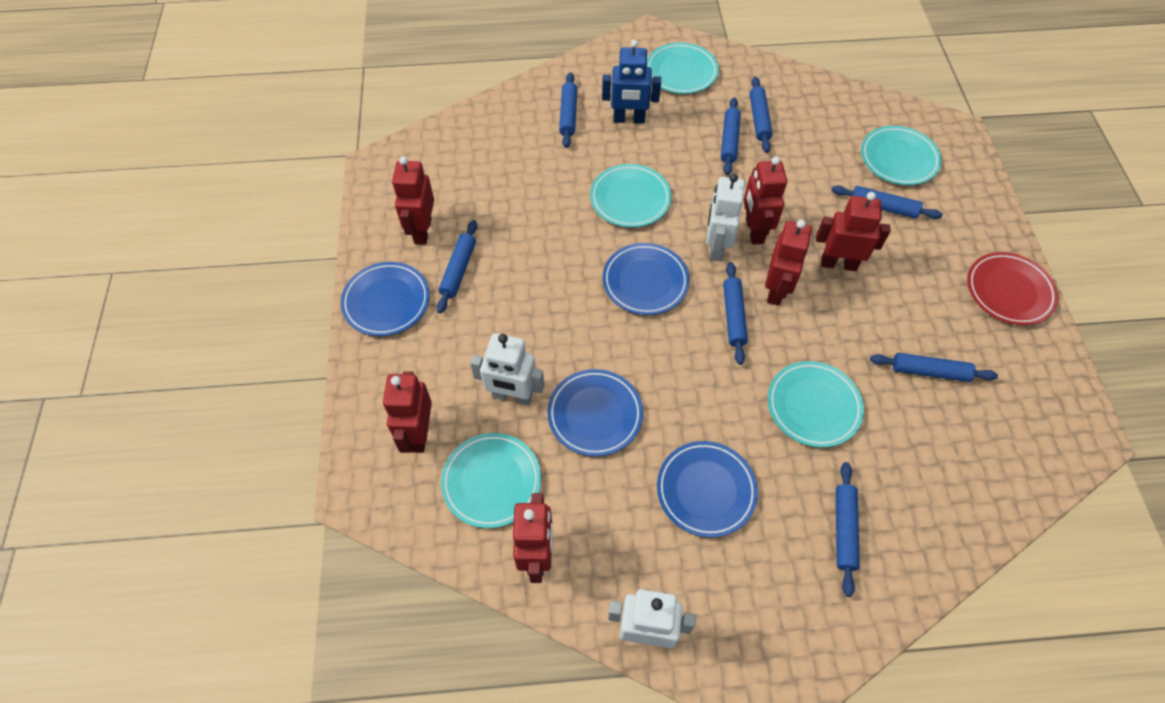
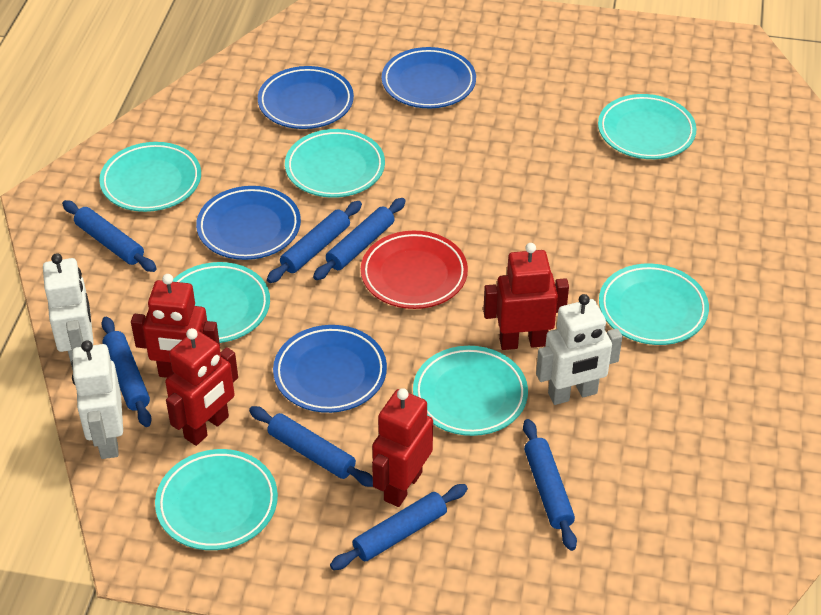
blue robot: 1 -> 0
blue rolling pin: 8 -> 7
red robot: 6 -> 4
turquoise plate: 5 -> 7

